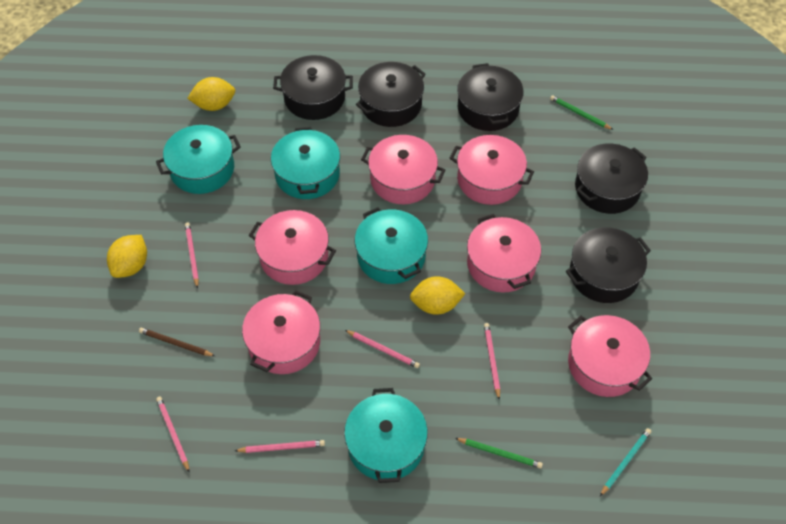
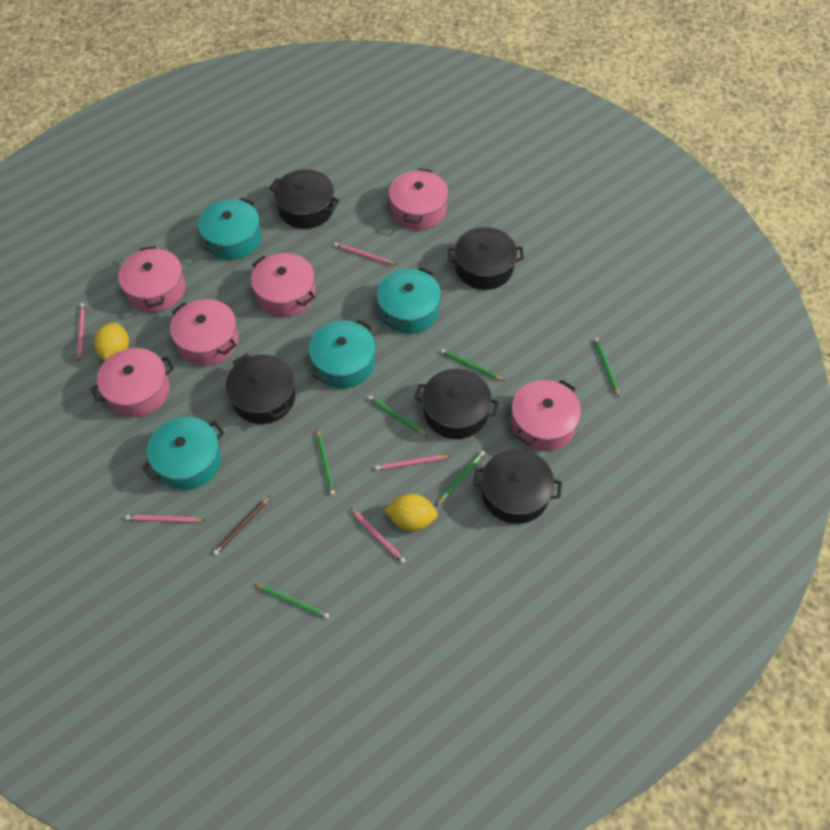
green pencil: 2 -> 6
turquoise pencil: 1 -> 0
yellow lemon: 3 -> 2

